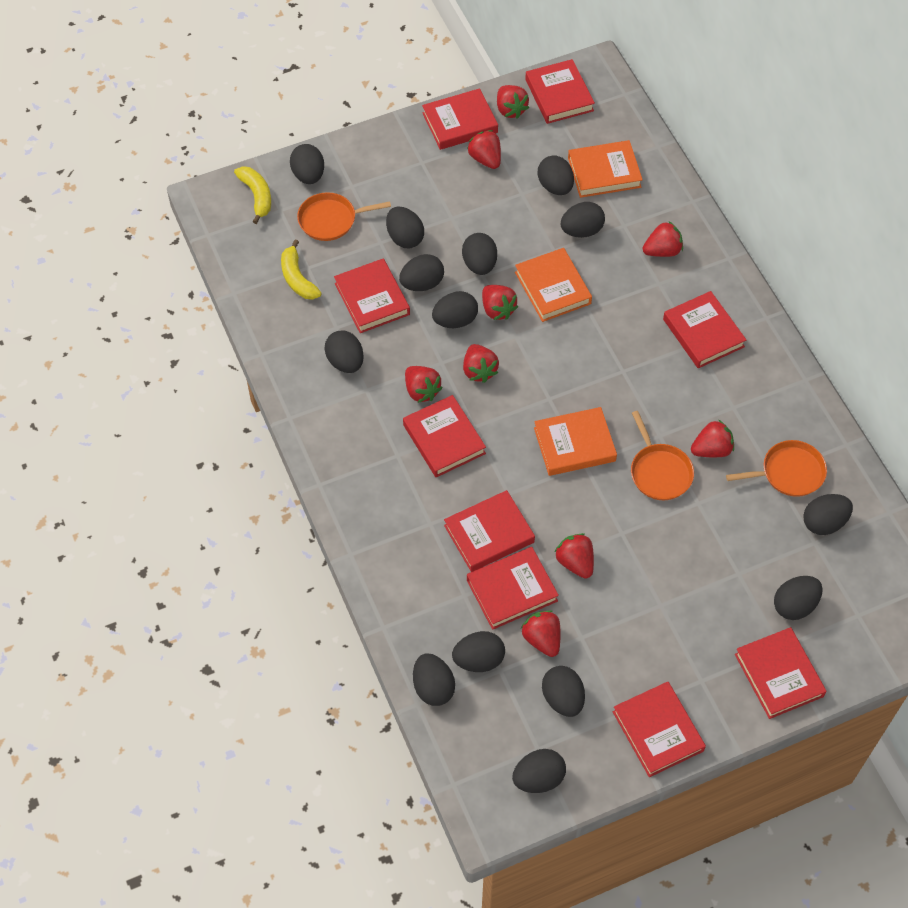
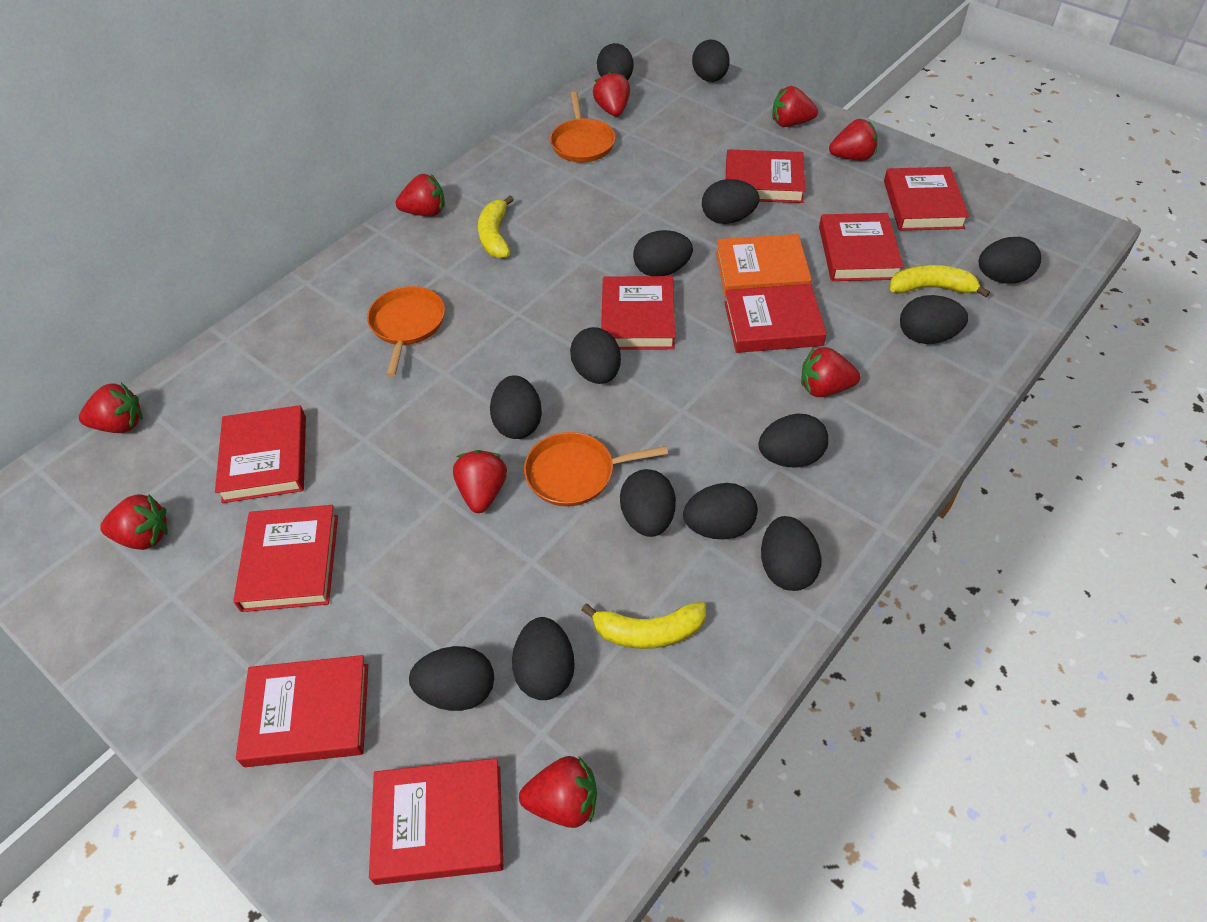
orange book: 3 -> 1
yellow banana: 2 -> 3

